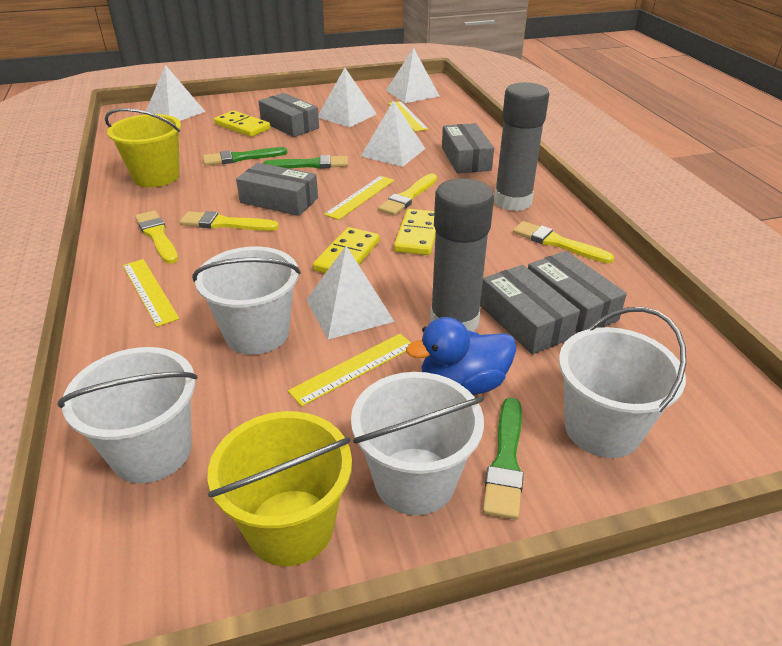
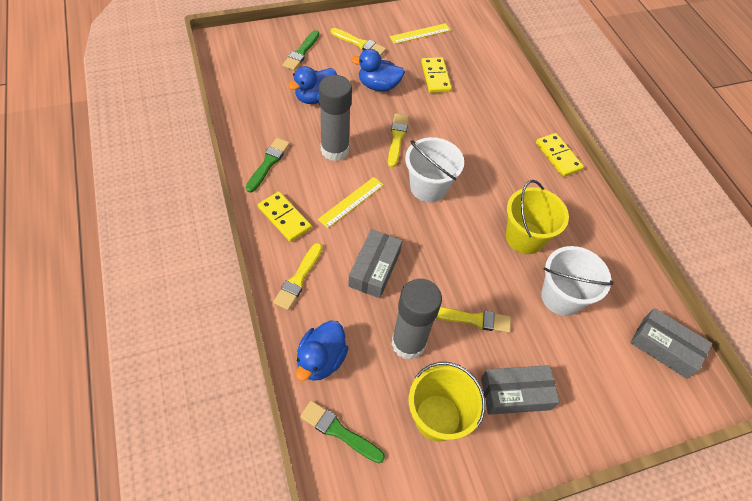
blue duck: 1 -> 3
grey box: 5 -> 3
white bucket: 4 -> 2
white pyramid: 5 -> 0
yellow ruler: 4 -> 2

